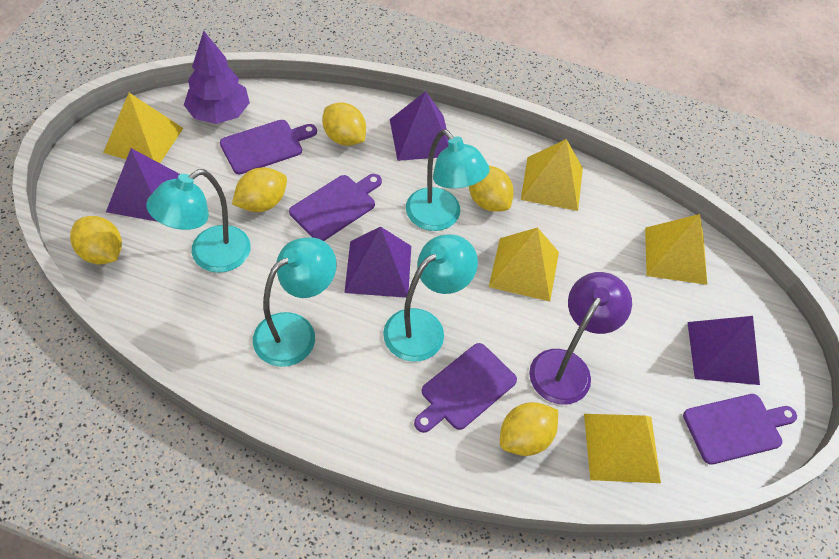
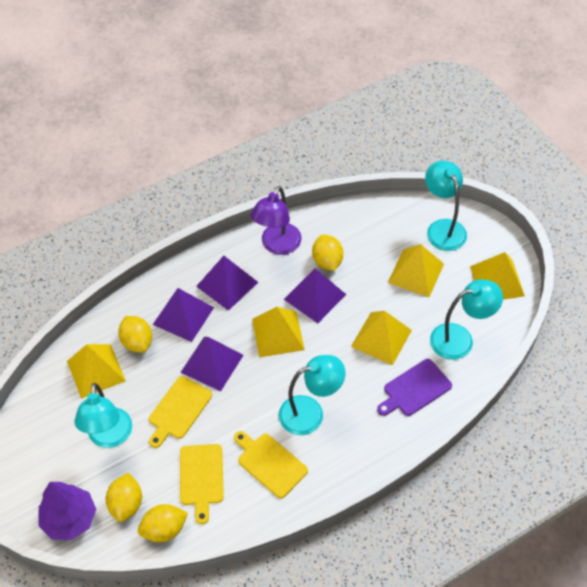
purple cutting board: 4 -> 1
yellow cutting board: 0 -> 3
yellow lemon: 5 -> 4

